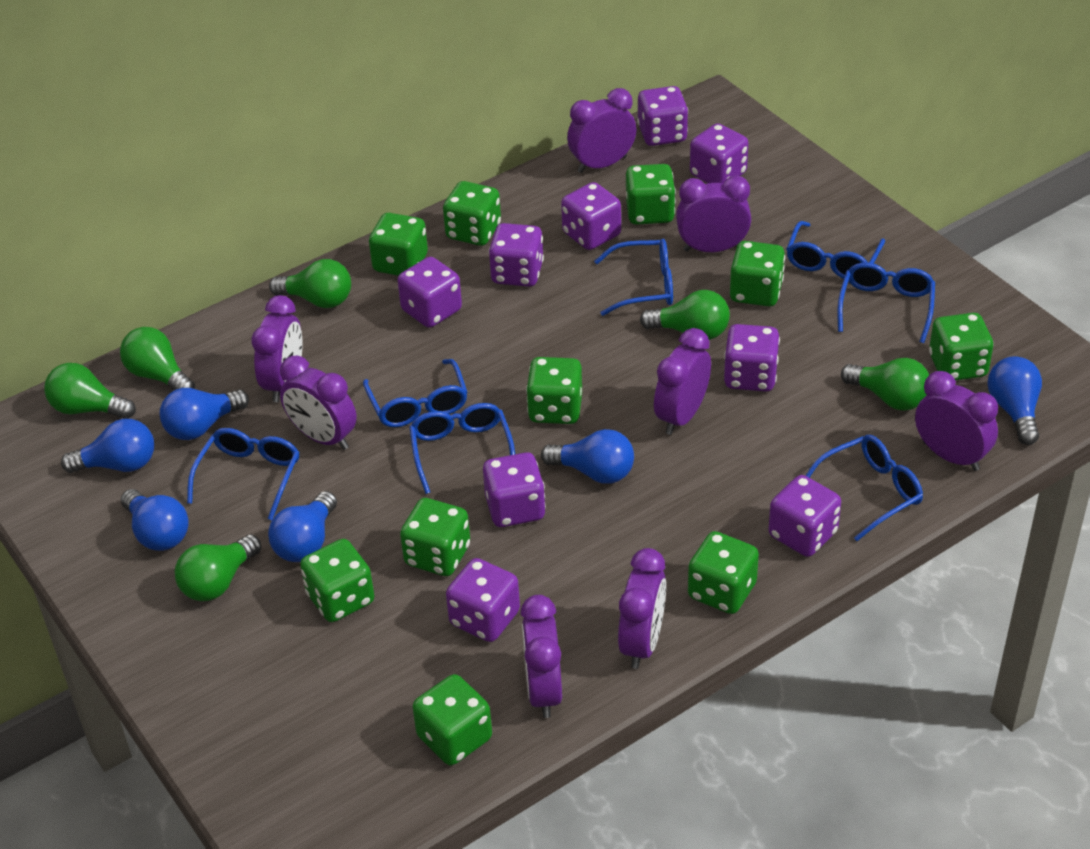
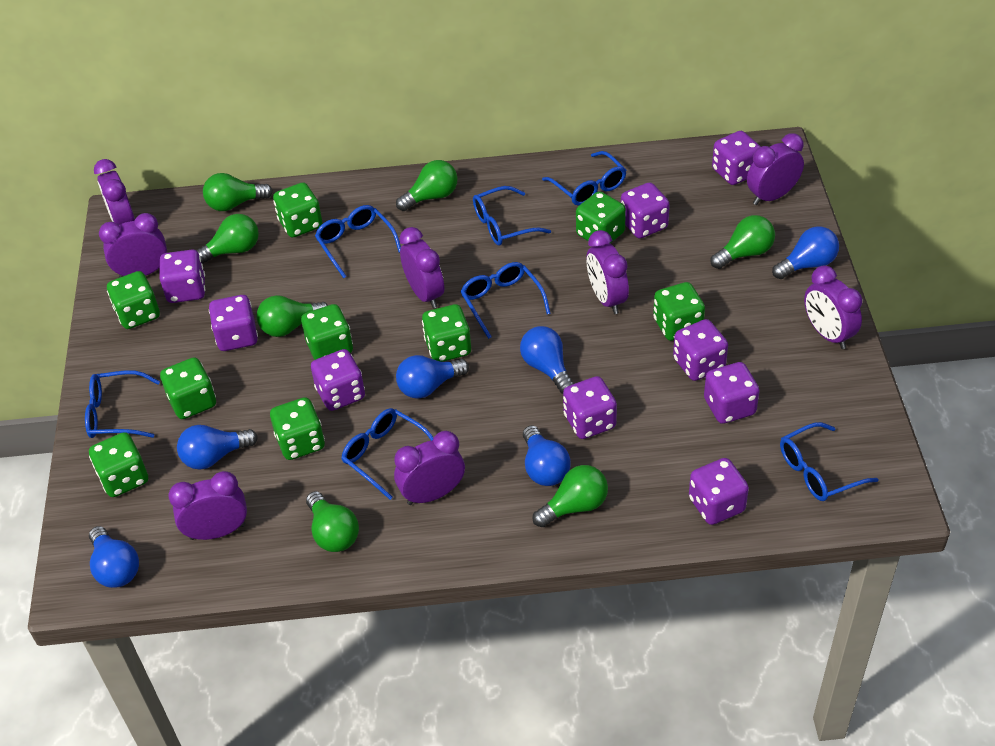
green dice: 10 -> 9
green light bulb: 6 -> 7

